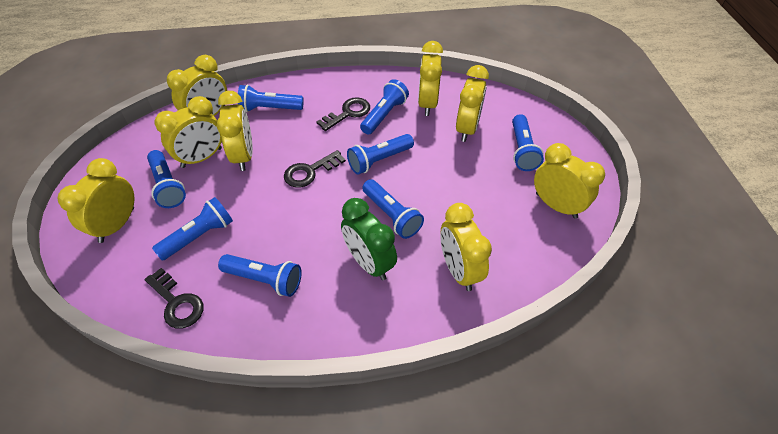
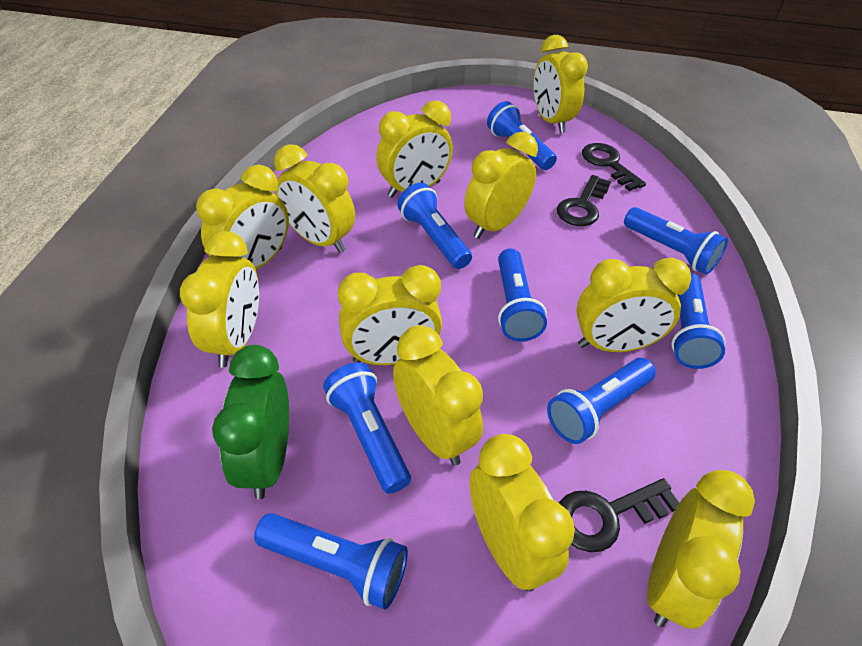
yellow clock: 8 -> 11

